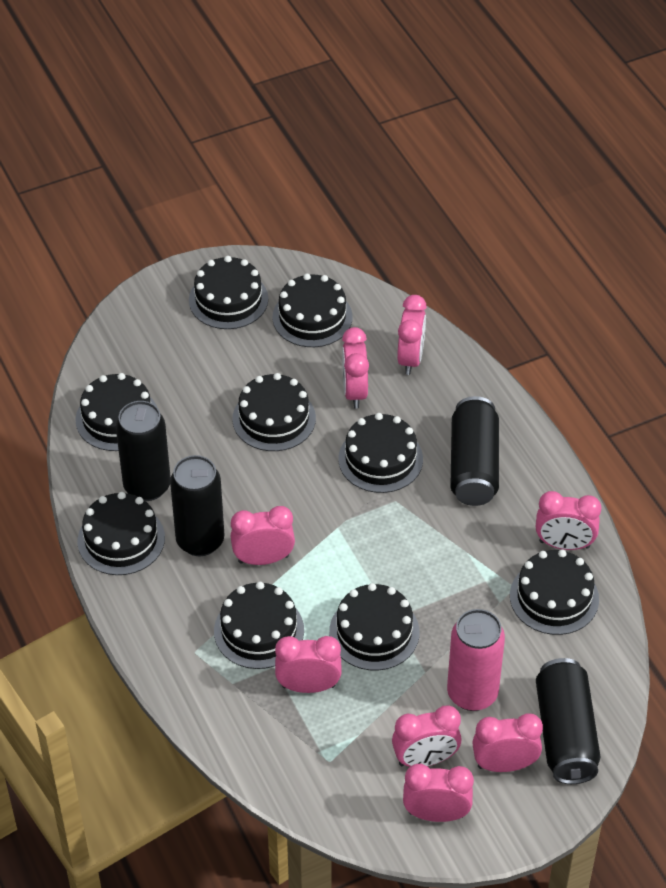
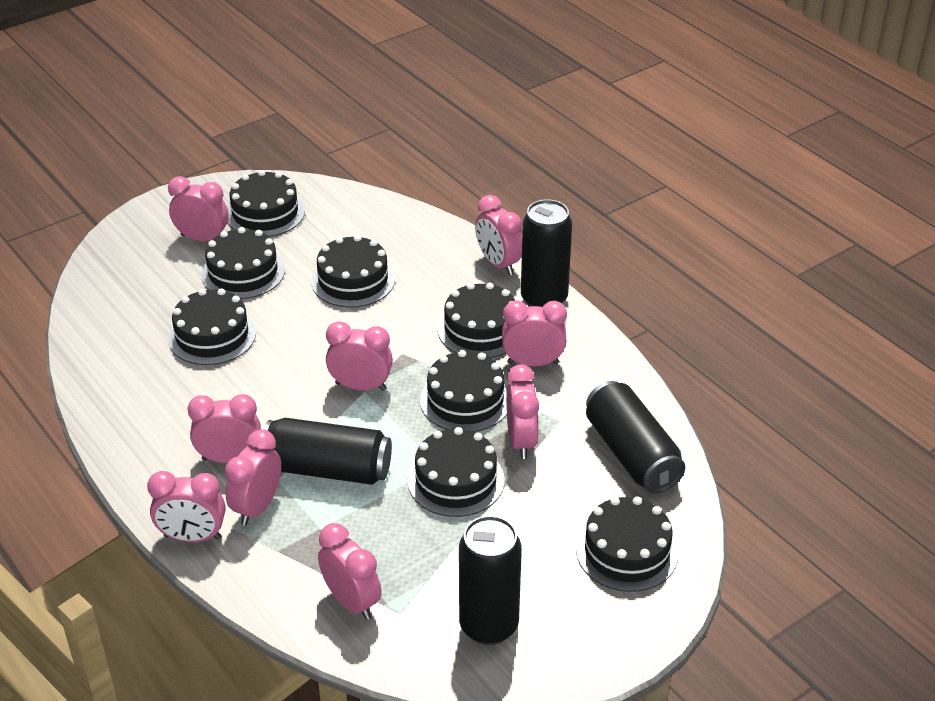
black cake: 9 -> 8
pink can: 1 -> 0
pink clock: 8 -> 9

